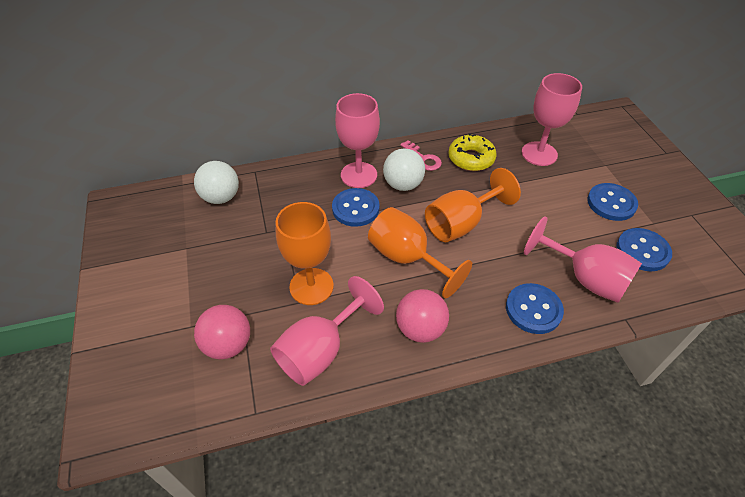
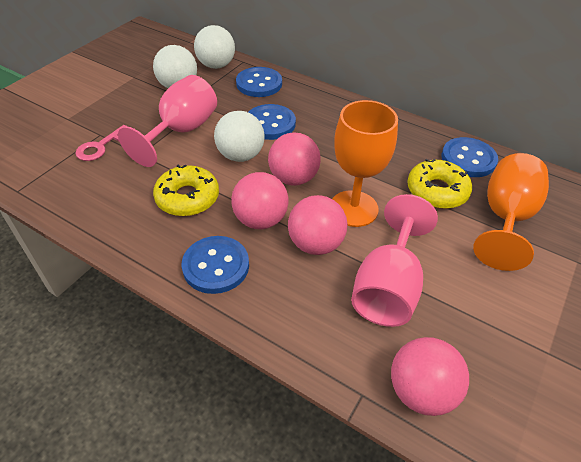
orange goblet: 3 -> 2
pink ball: 2 -> 4
pink goblet: 4 -> 2
white ball: 2 -> 3
yellow donut: 1 -> 2

